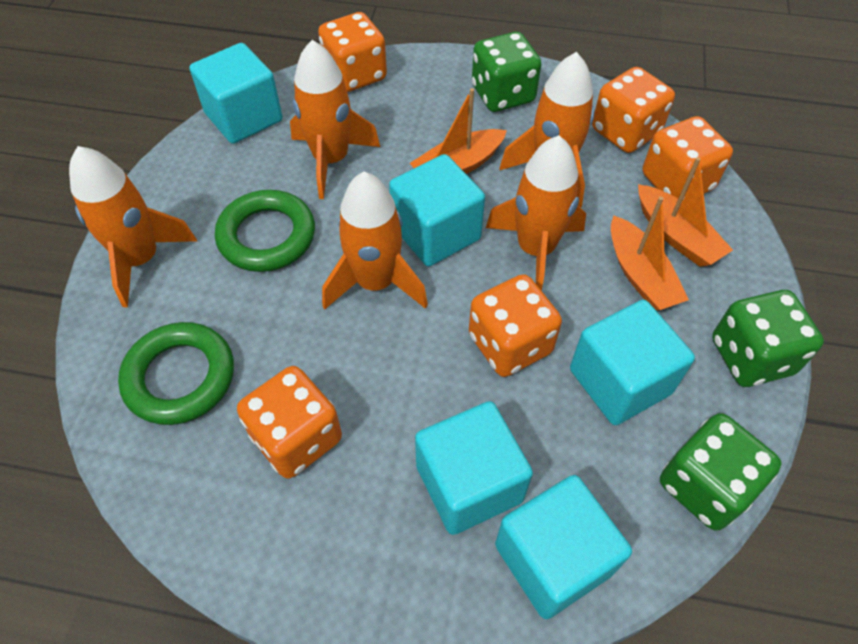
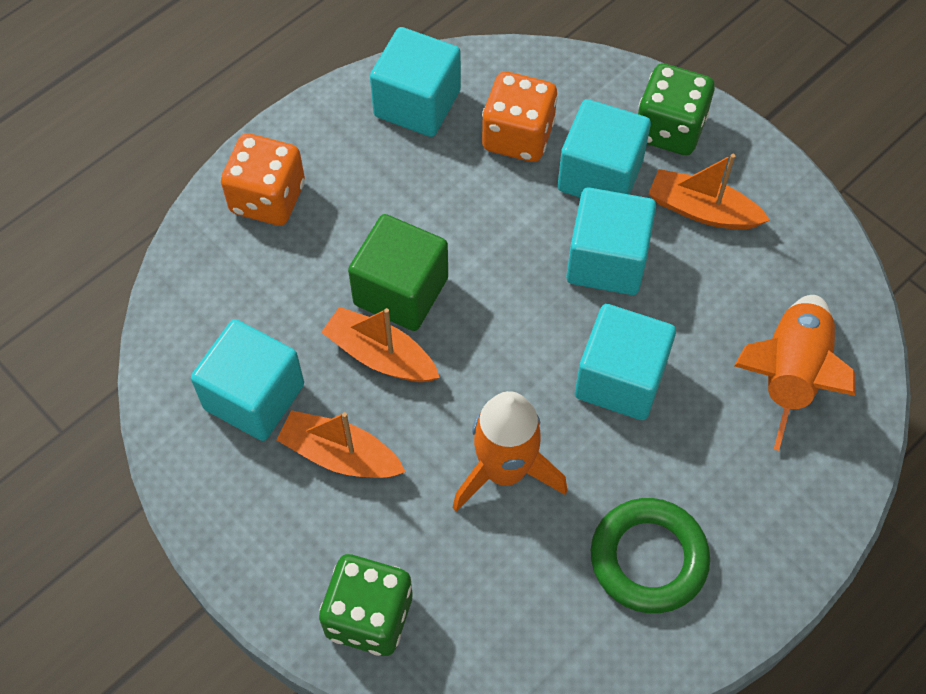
green cube: 0 -> 1
green dice: 3 -> 2
green ring: 2 -> 1
orange dice: 5 -> 2
orange rocket: 5 -> 2

